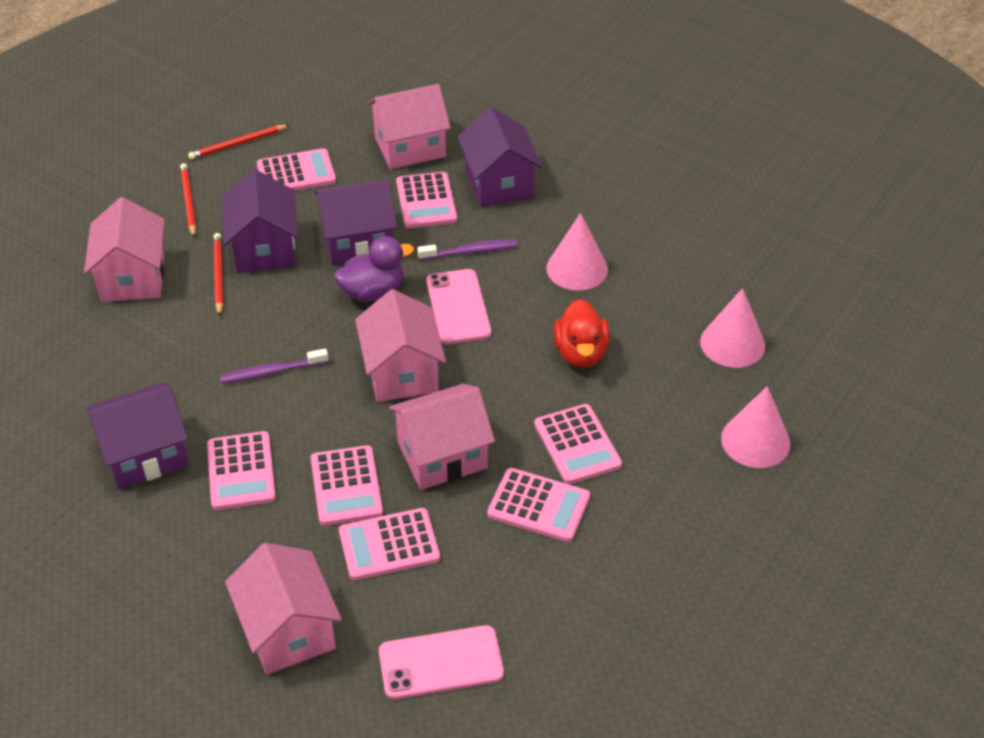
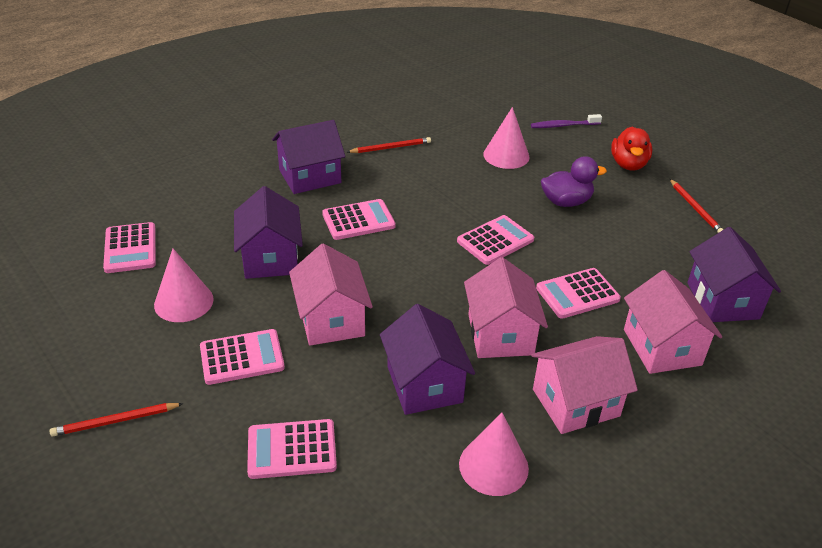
pink calculator: 7 -> 6
pink house: 5 -> 4
pink phone: 2 -> 0
purple toothbrush: 2 -> 1

